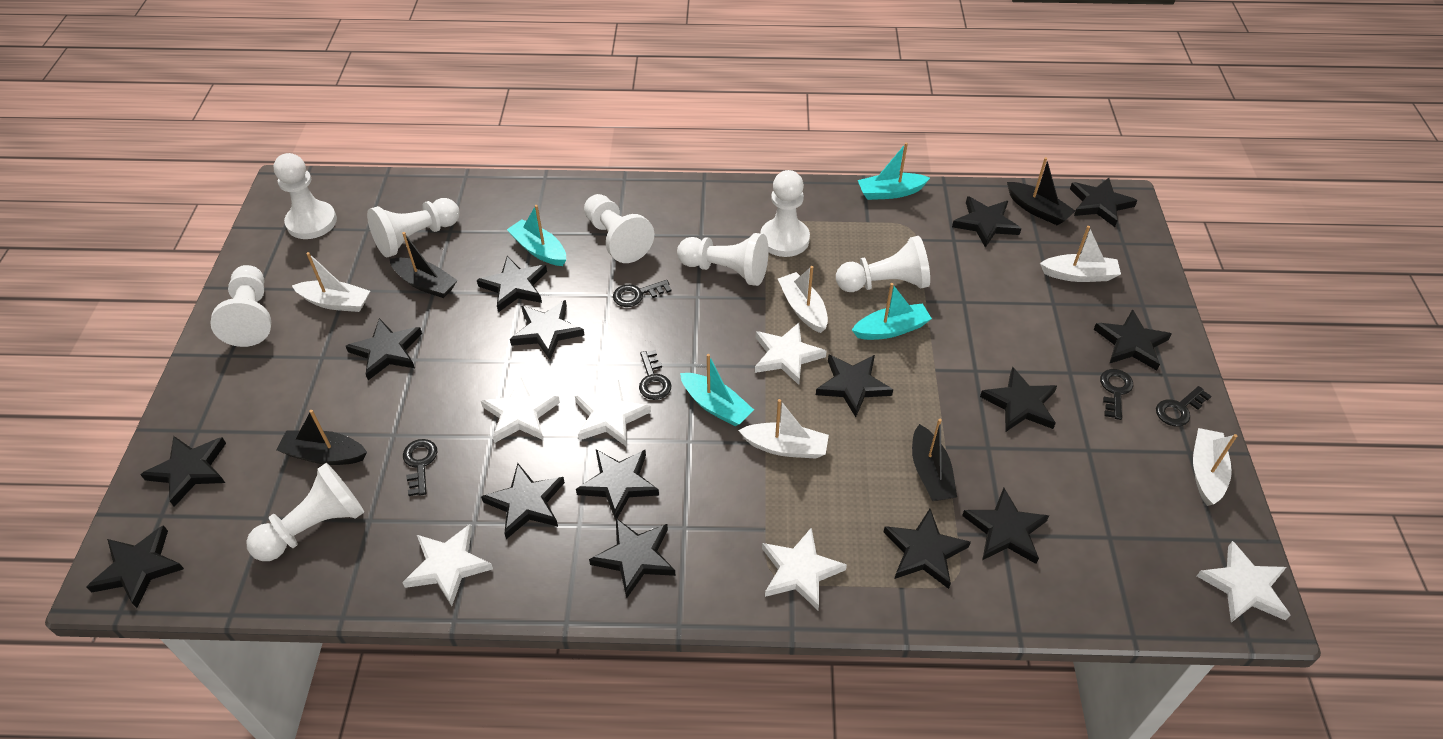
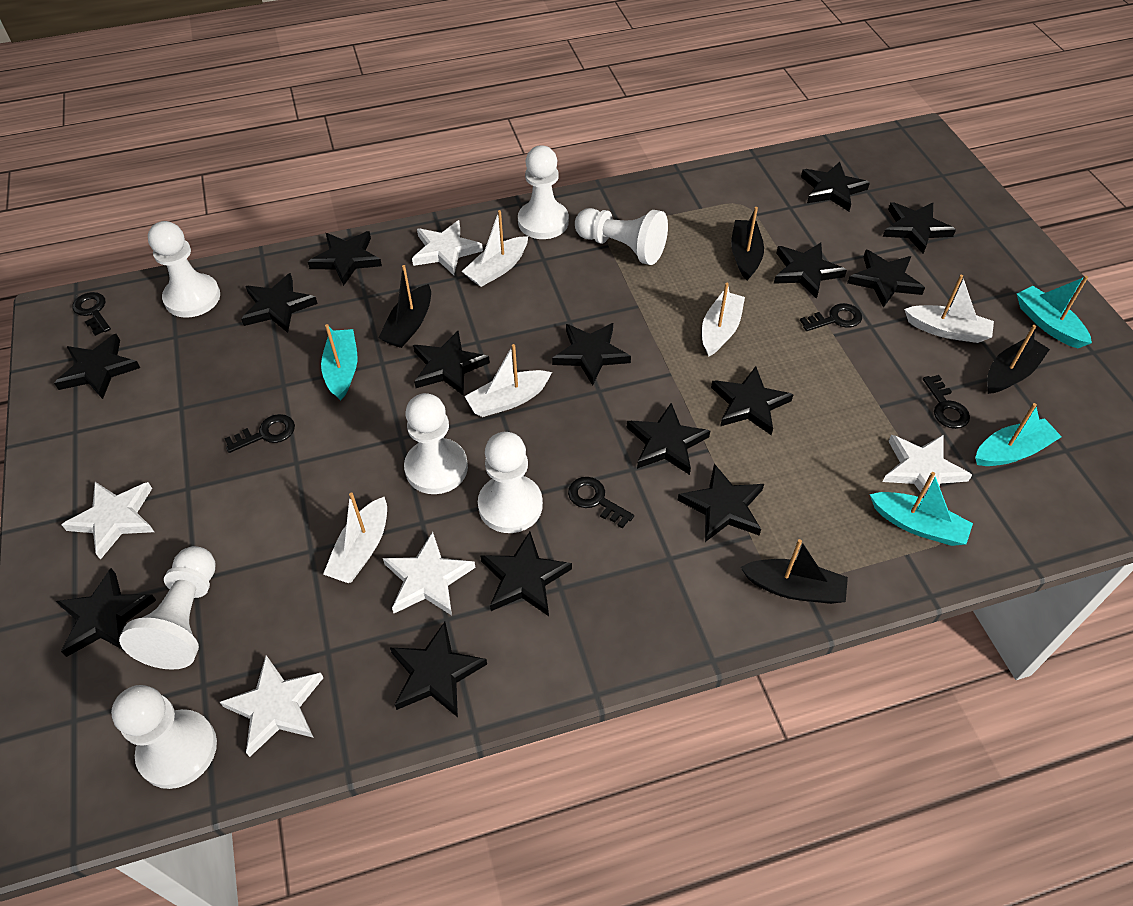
white pawn: 8 -> 7
white star: 6 -> 5

